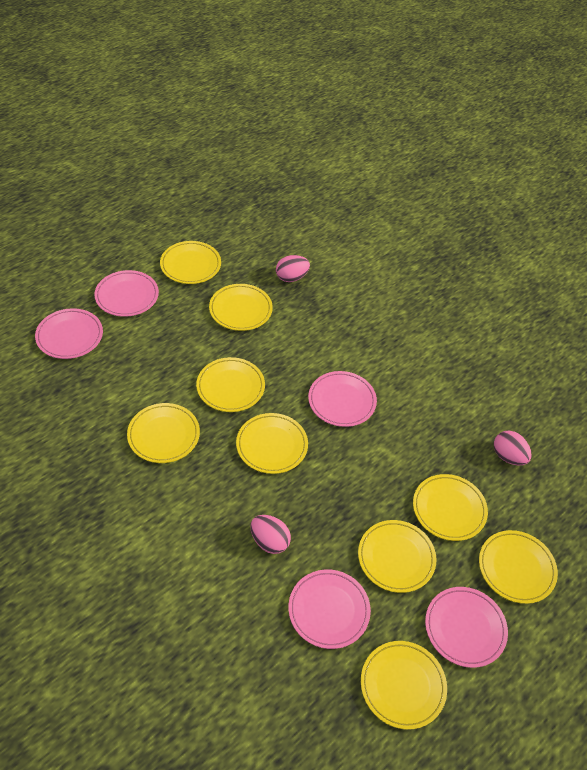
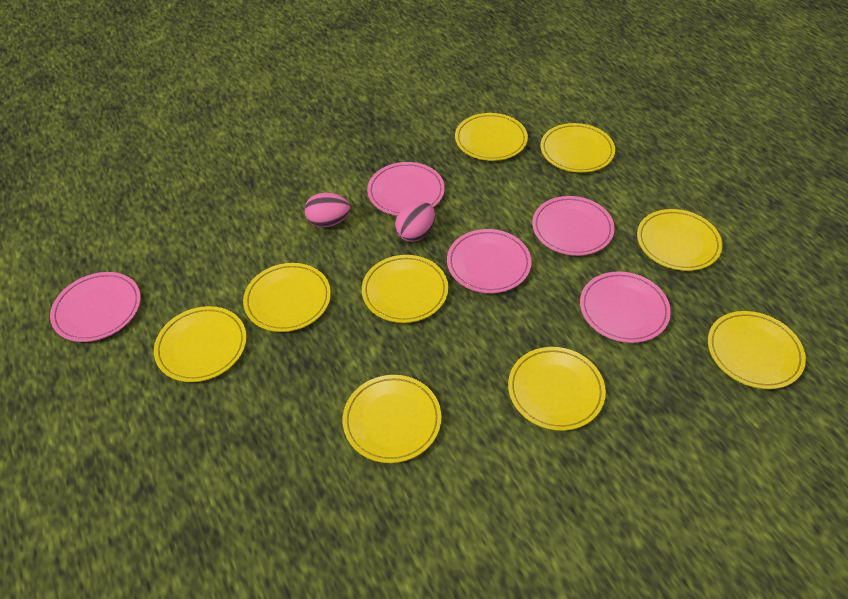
pink egg: 3 -> 2

